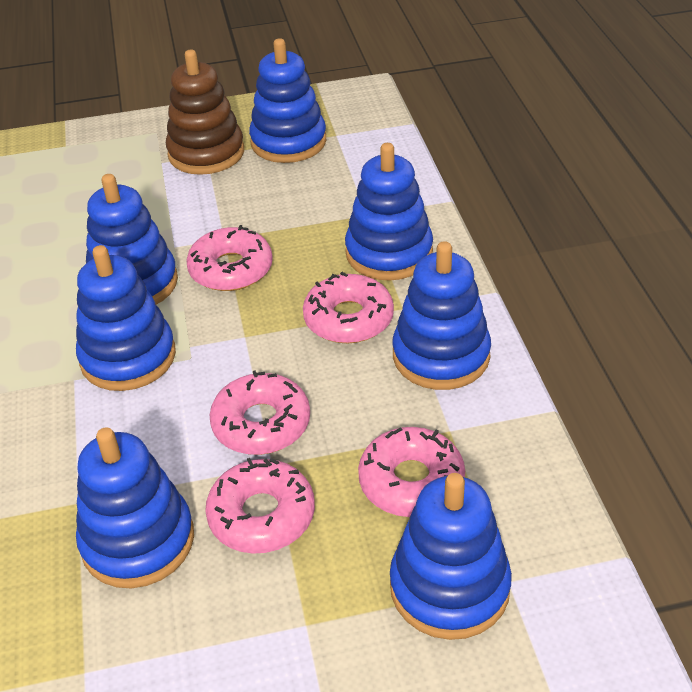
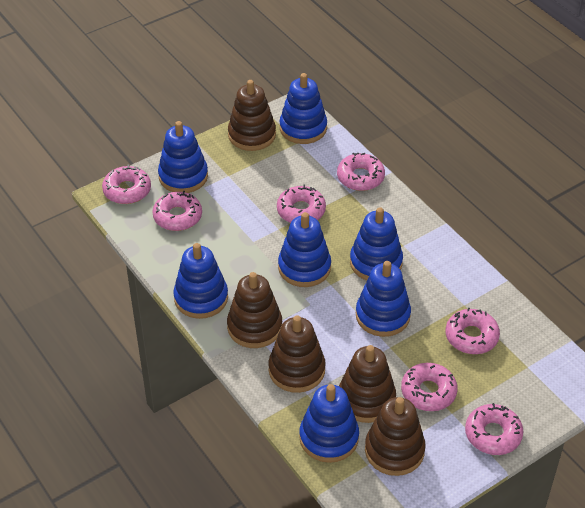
brown stacking toy: 1 -> 5
pink donut: 5 -> 7

